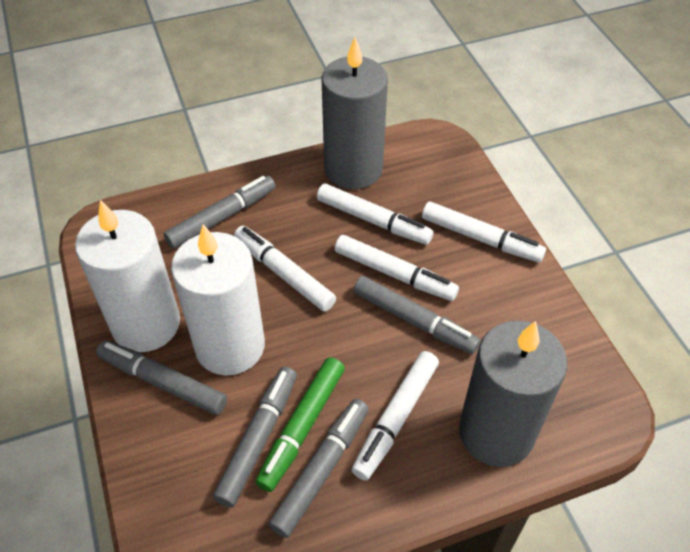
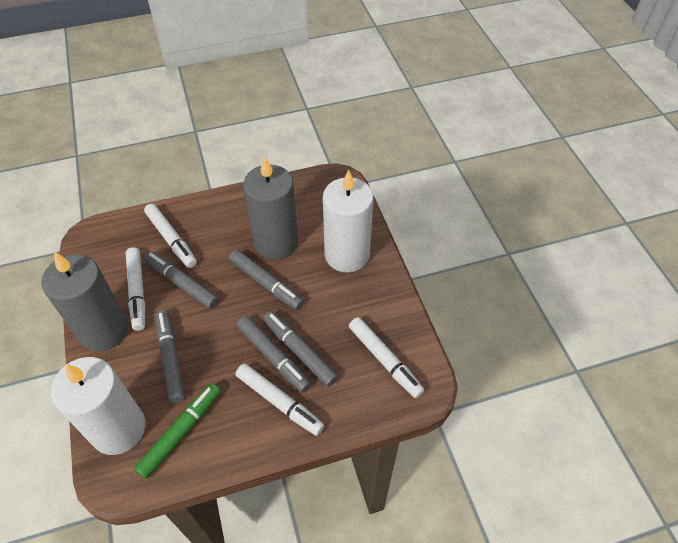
white marker: 5 -> 4

